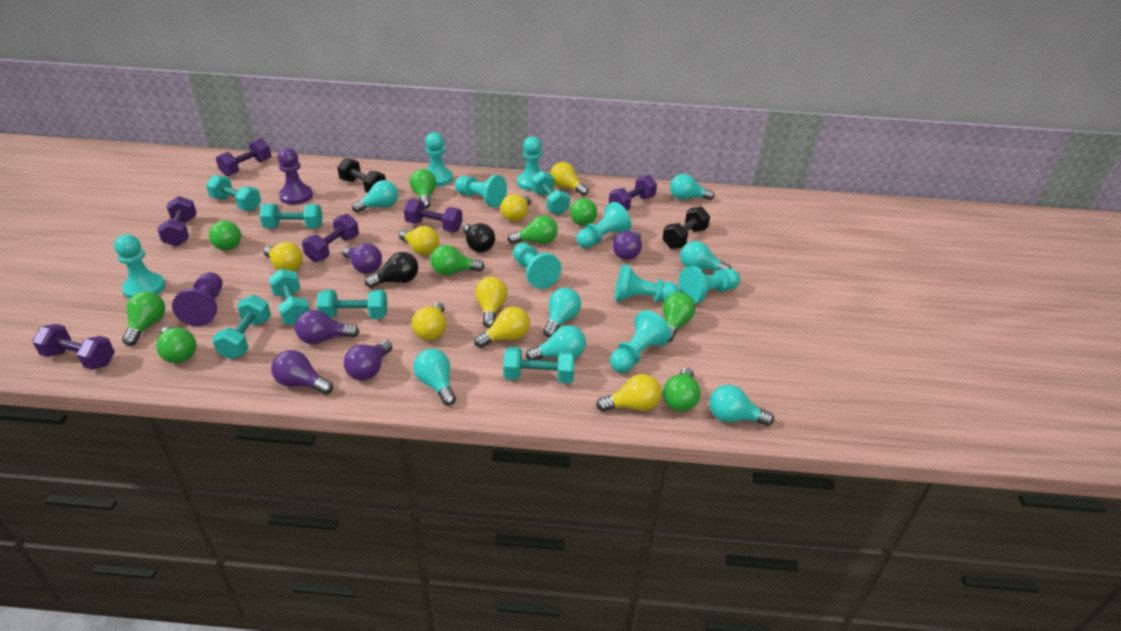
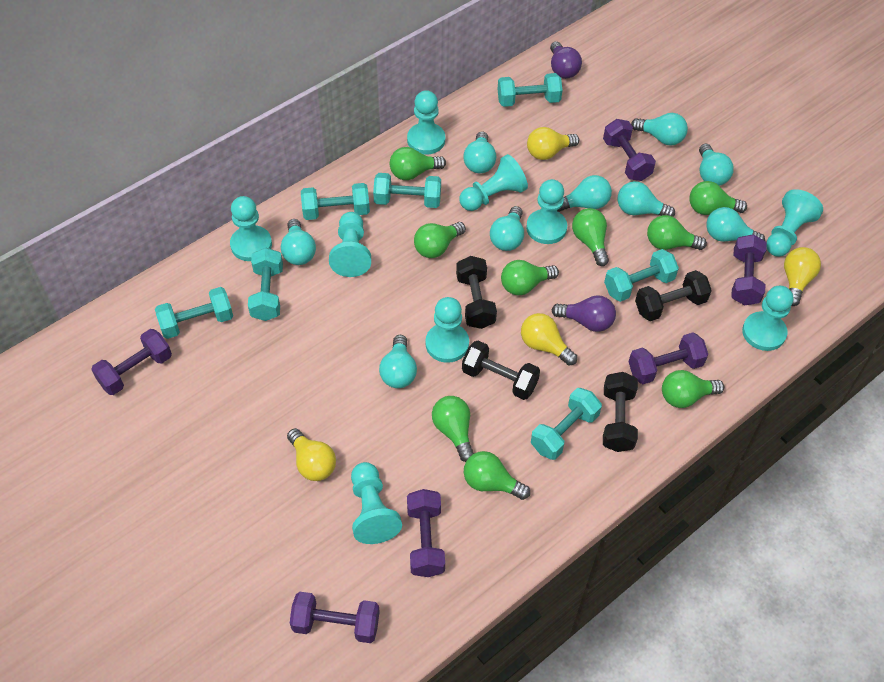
black dumbbell: 2 -> 4
black light bulb: 2 -> 0
purple light bulb: 5 -> 2
purple pawn: 2 -> 0
turquoise light bulb: 7 -> 9
yellow light bulb: 8 -> 4

